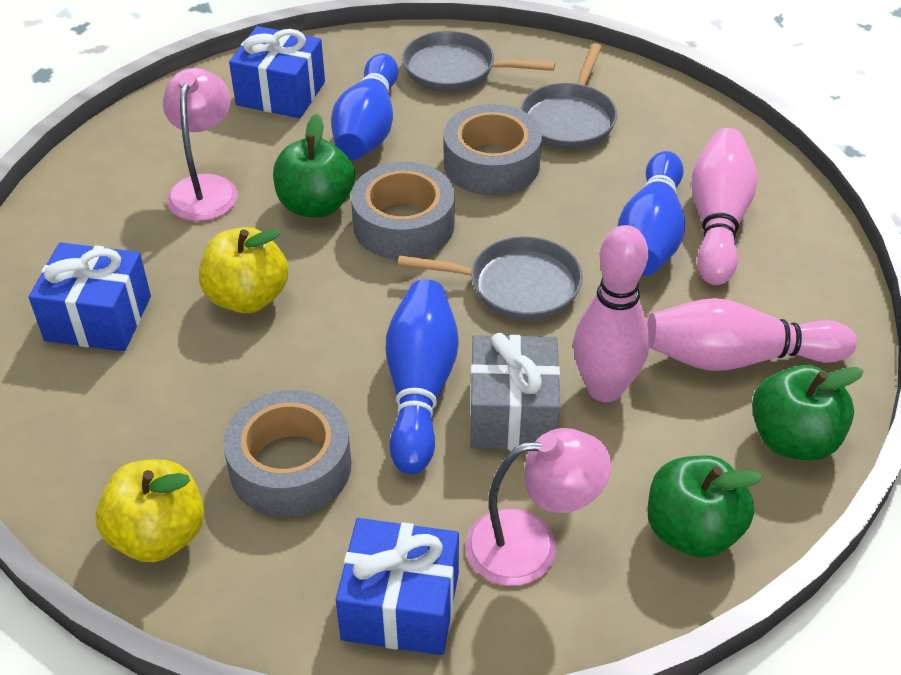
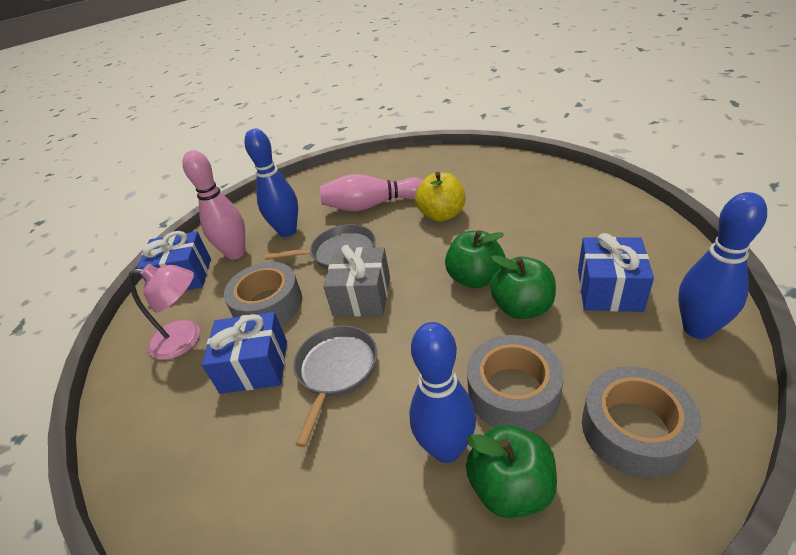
grey pan: 3 -> 2
pink bowling pin: 3 -> 2
pink lamp: 2 -> 1
yellow apple: 2 -> 1

